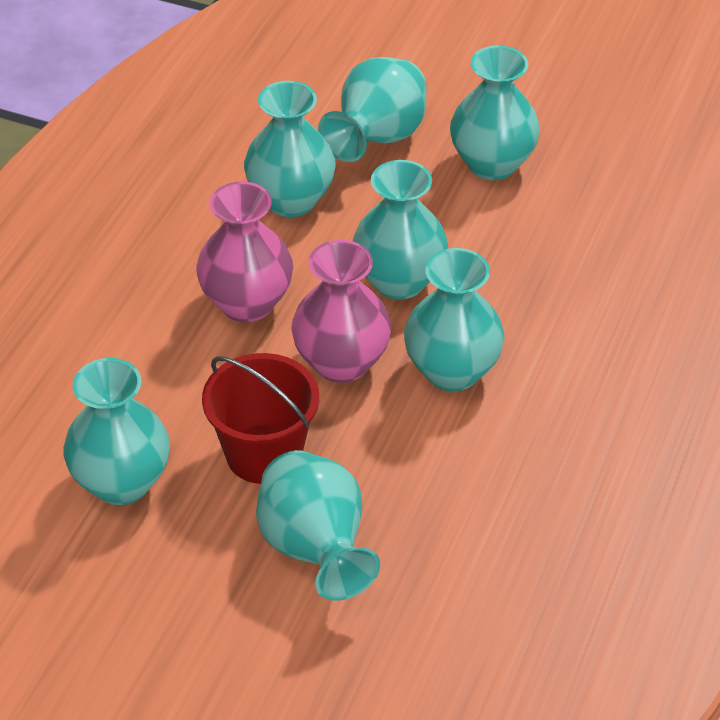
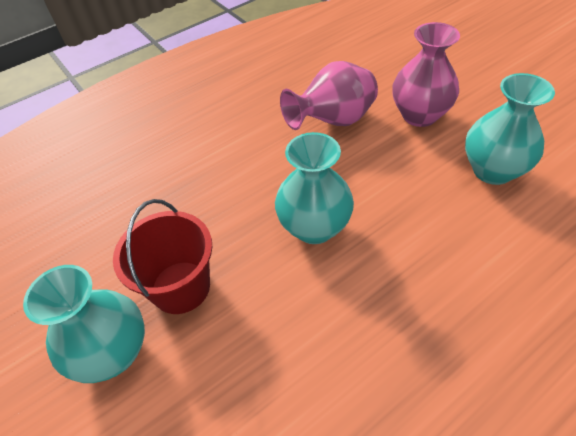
turquoise vase: 7 -> 3

